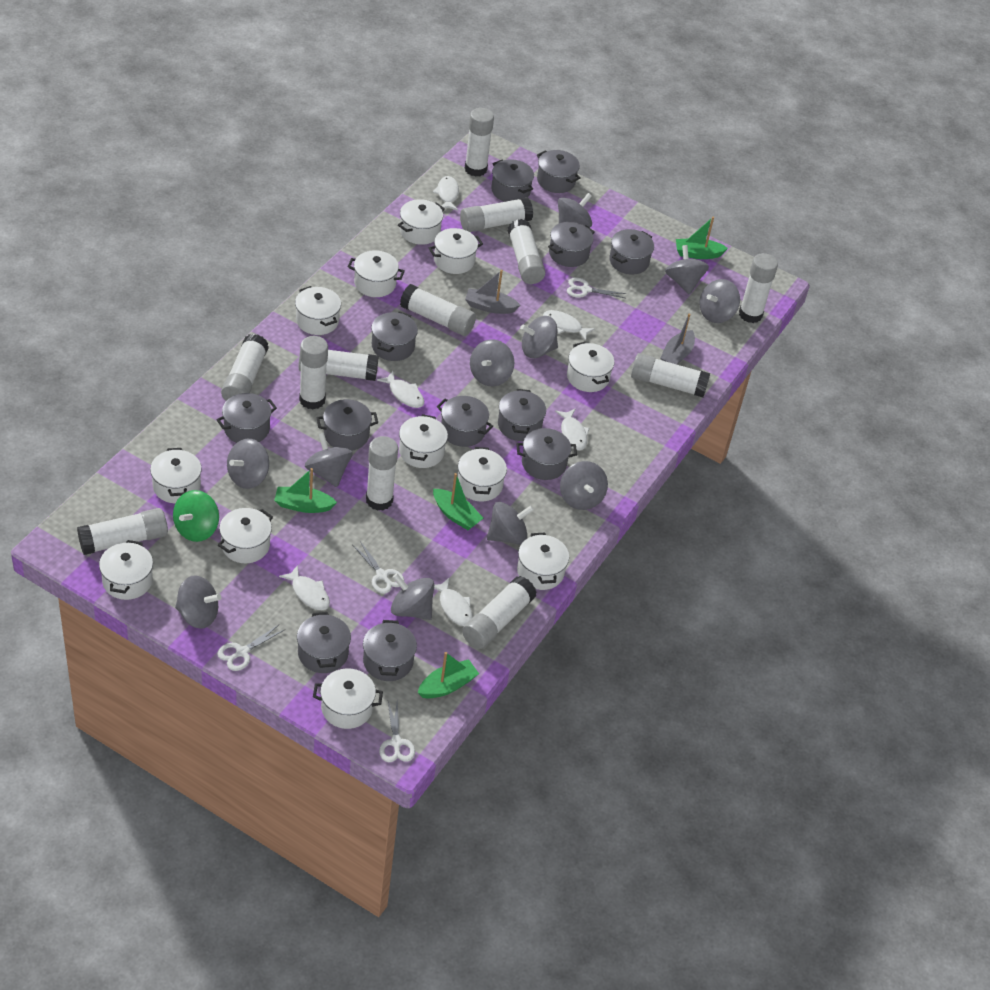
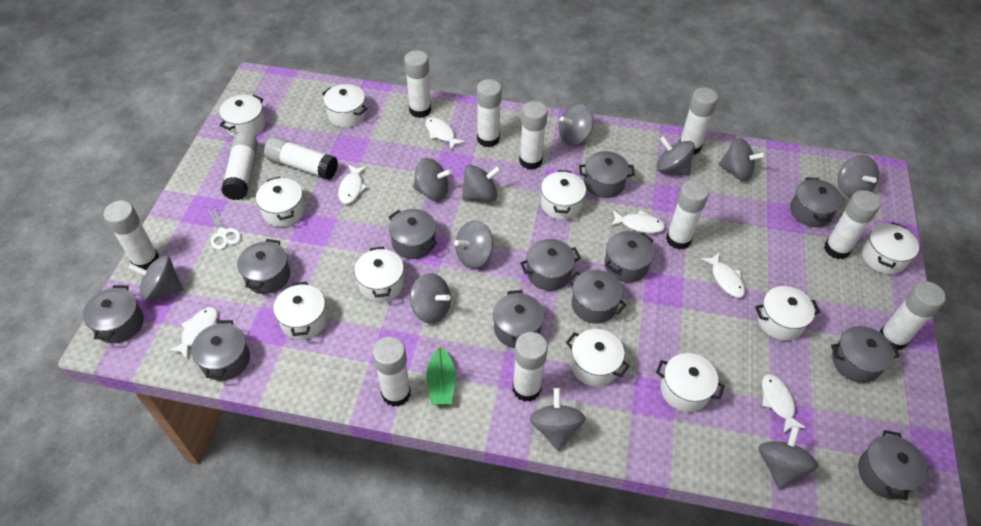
green boat: 4 -> 1
green spinning top: 1 -> 0
grey boat: 2 -> 0
white pot: 12 -> 10
white scissors: 4 -> 1

